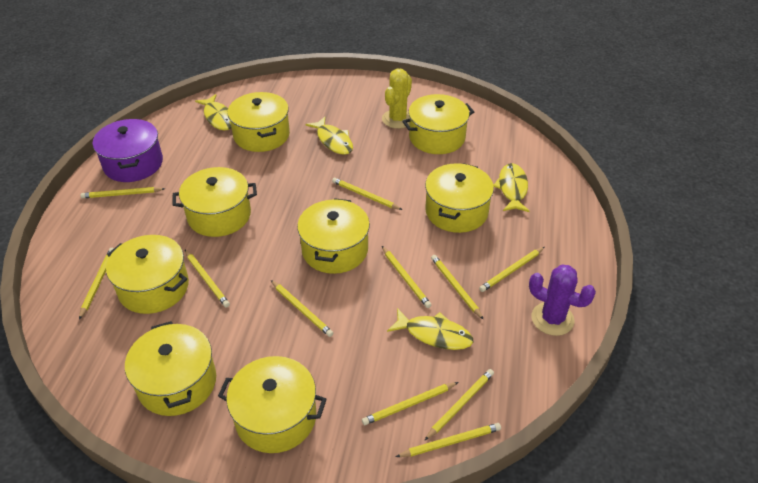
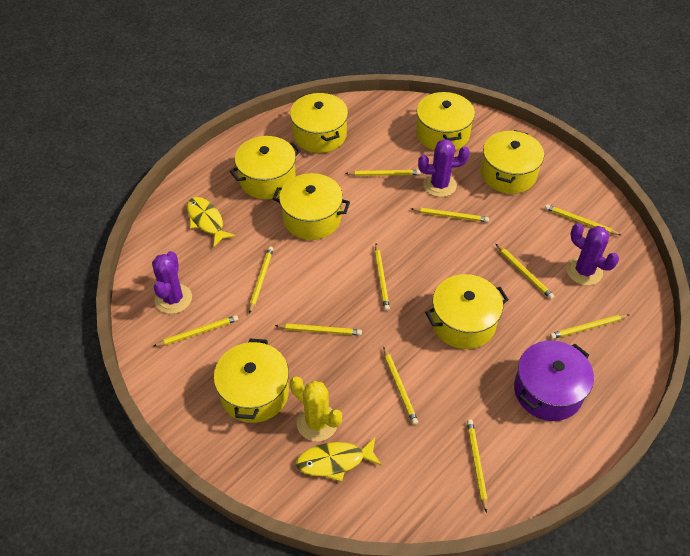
purple cactus: 1 -> 3
yellow fish: 4 -> 2
yellow pot: 8 -> 7

